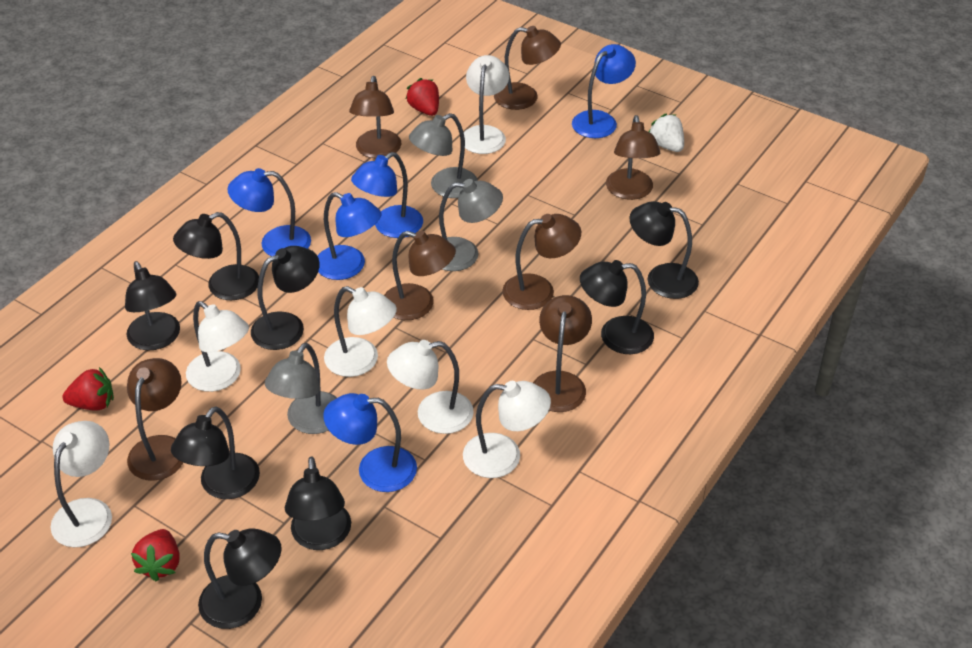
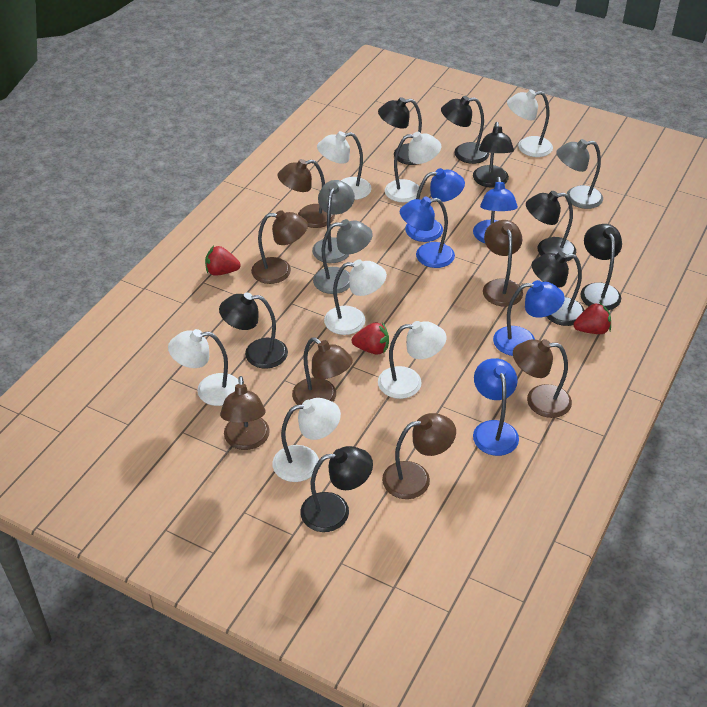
white lamp: 6 -> 7
white strawberry: 1 -> 0

